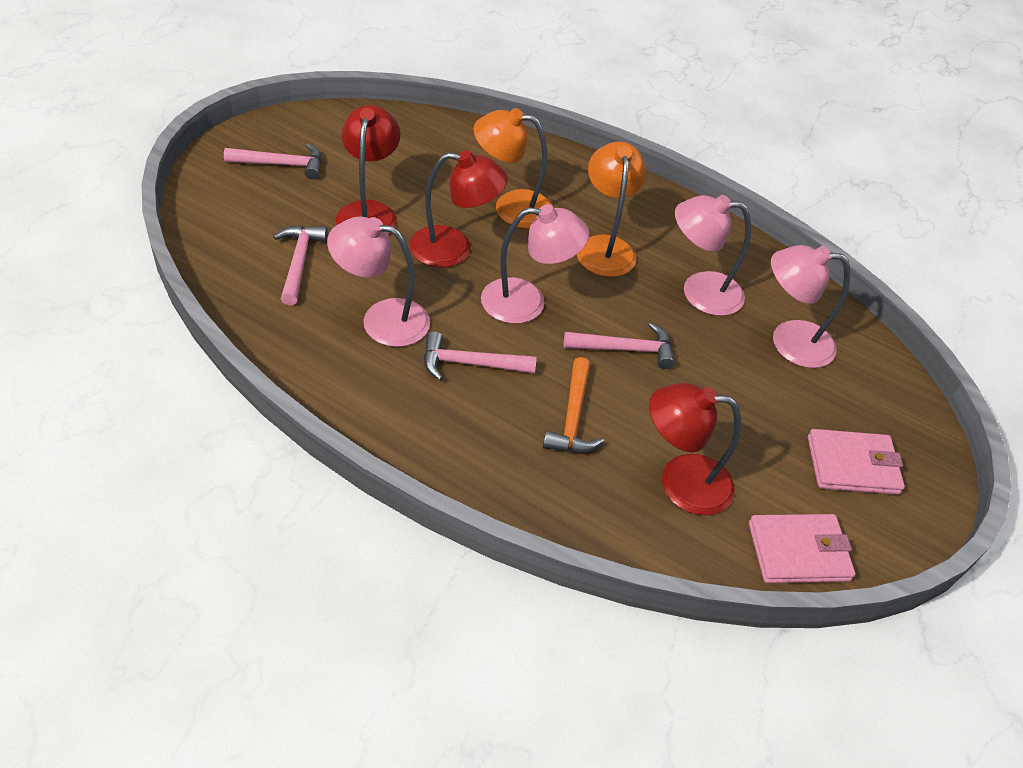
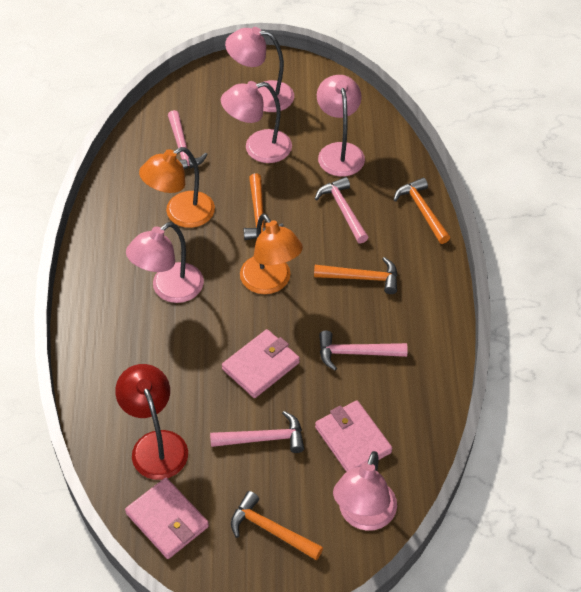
orange hammer: 1 -> 4
pink lamp: 4 -> 5
pink wallet: 2 -> 3
red lamp: 3 -> 1

